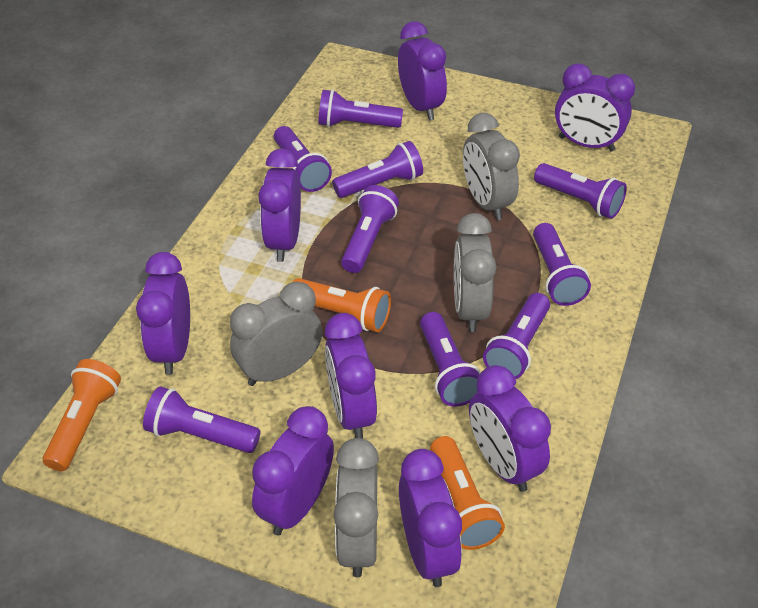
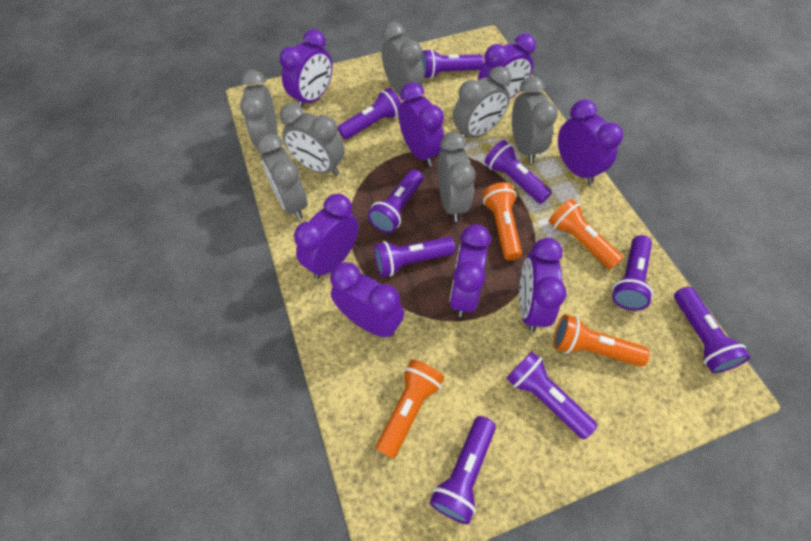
grey clock: 4 -> 7
orange flashlight: 3 -> 4

